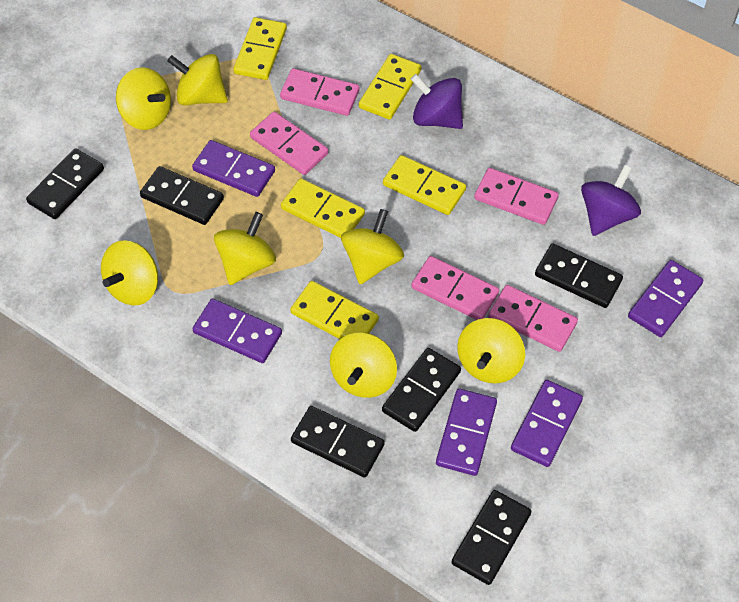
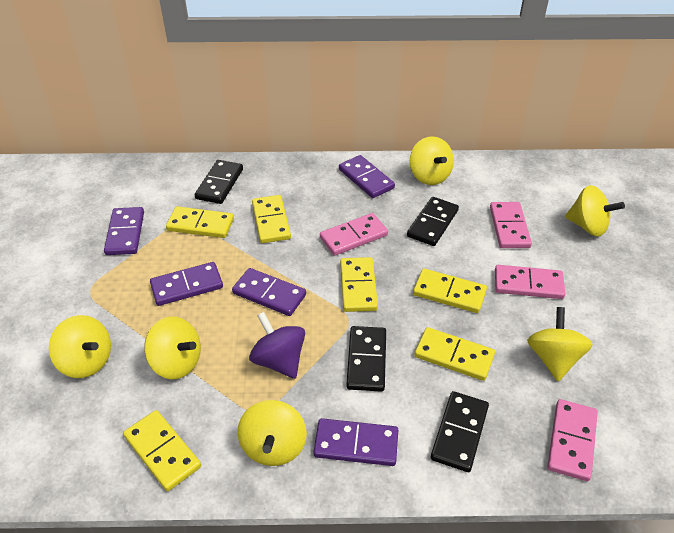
black domino: 6 -> 4
pink domino: 5 -> 4
purple spinning top: 2 -> 1
yellow domino: 5 -> 6
yellow spinning top: 7 -> 6

